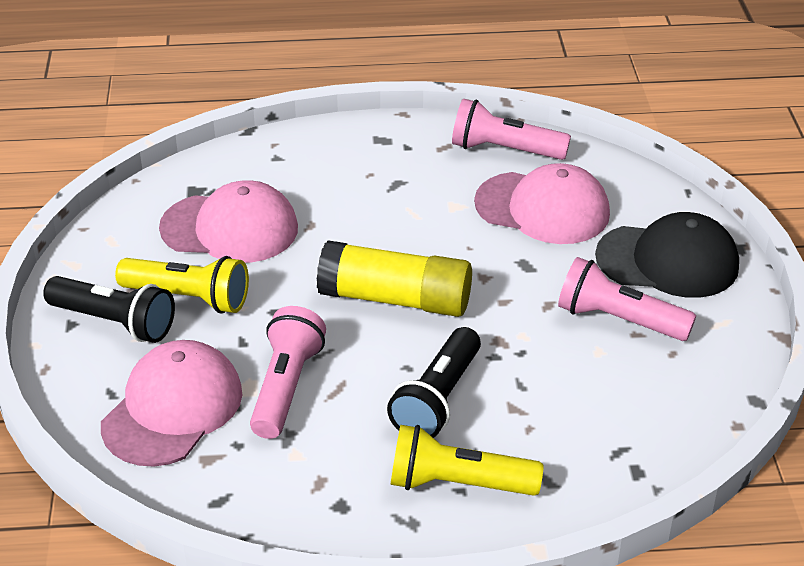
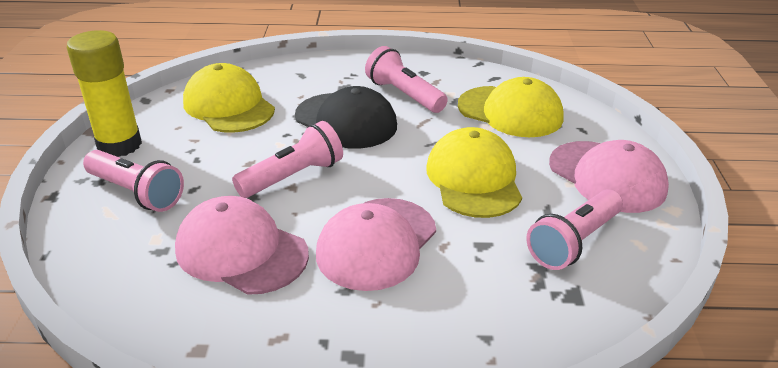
black flashlight: 2 -> 0
pink flashlight: 3 -> 4
yellow cap: 0 -> 3
yellow flashlight: 2 -> 0

